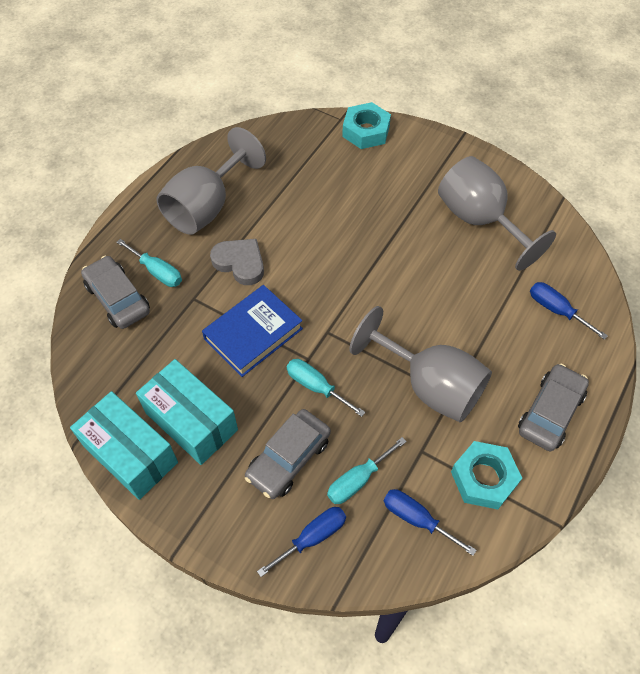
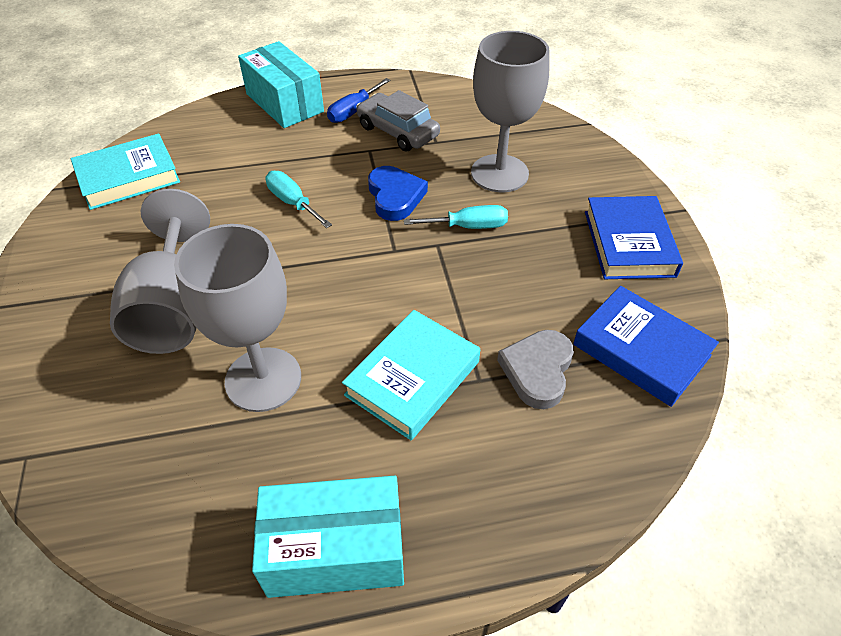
blue book: 1 -> 2
blue heart: 0 -> 1
blue screwdriver: 3 -> 1
grey car: 3 -> 1
turquoise book: 0 -> 2
turquoise nut: 2 -> 0
turquoise screwdriver: 3 -> 2

